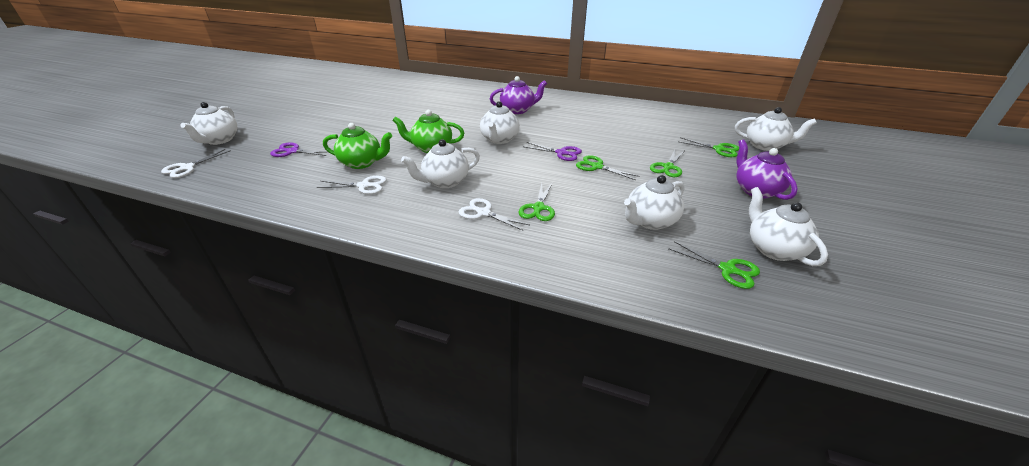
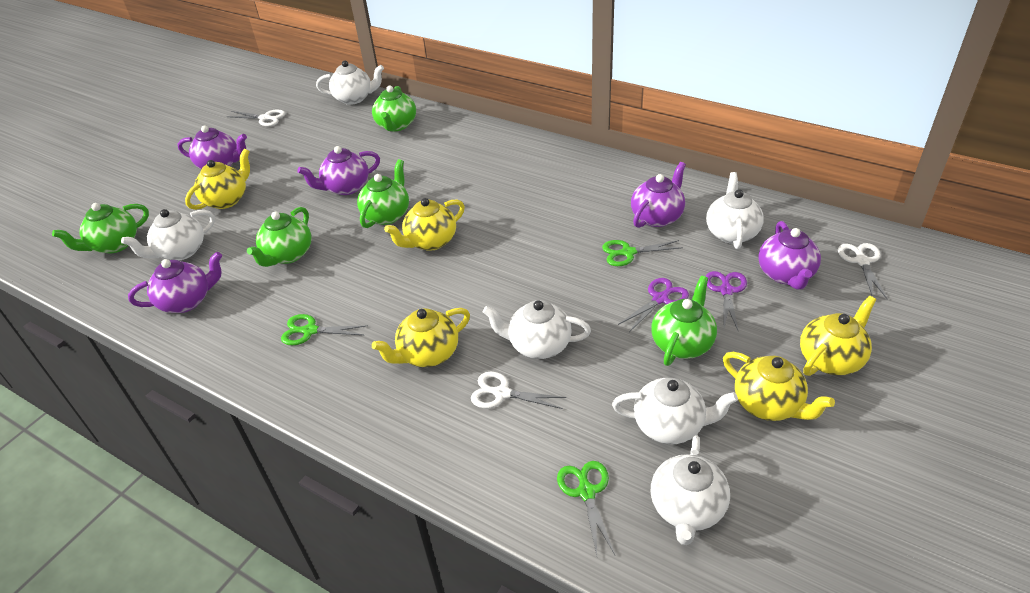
green scissors: 5 -> 3
green teapot: 2 -> 5
purple teapot: 2 -> 5
yellow teapot: 0 -> 5

